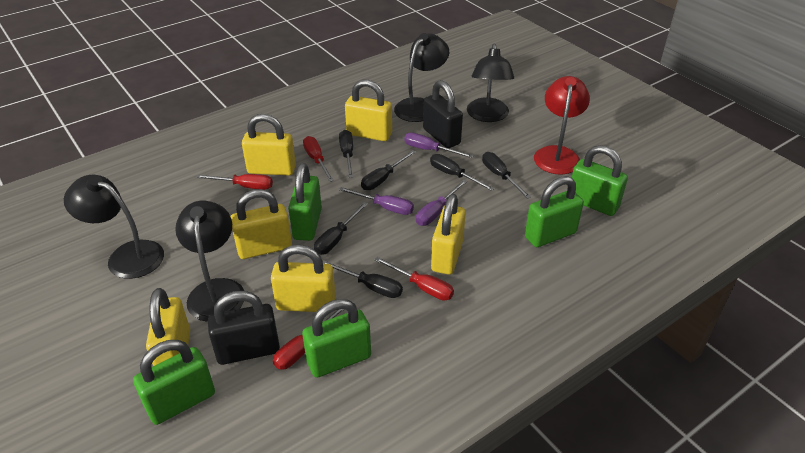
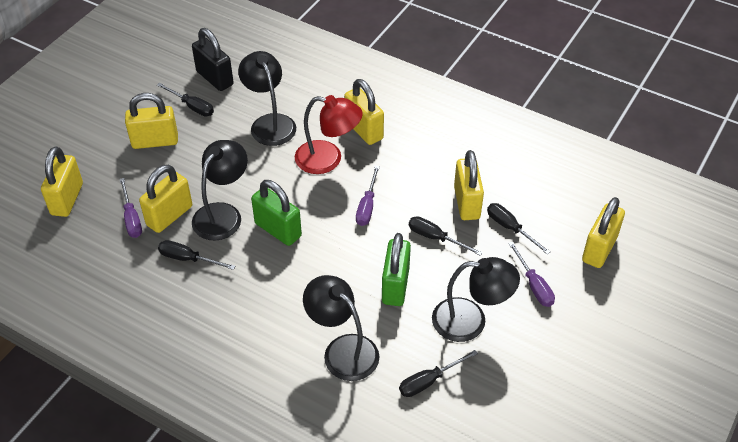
black padlock: 2 -> 1
black screwdriver: 6 -> 5
green padlock: 5 -> 2
red screwdriver: 4 -> 0

